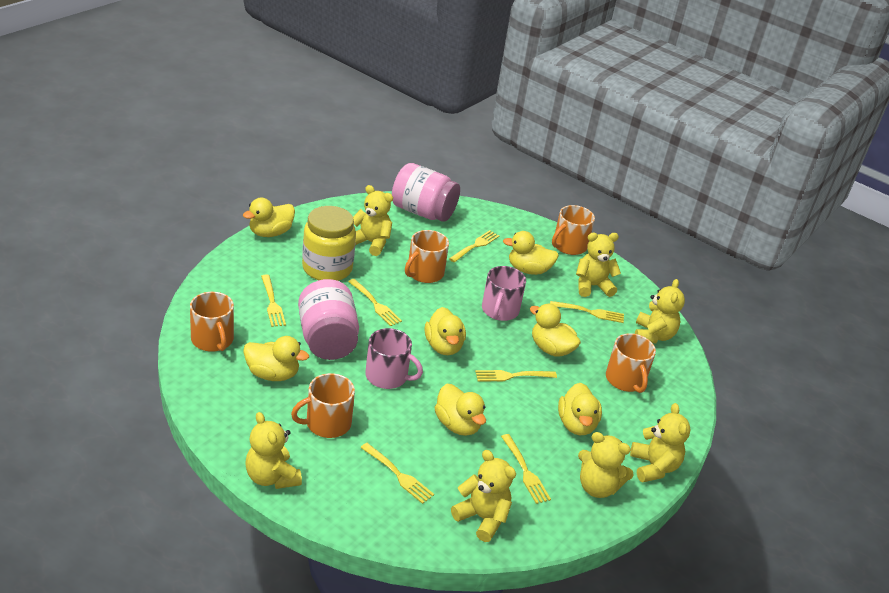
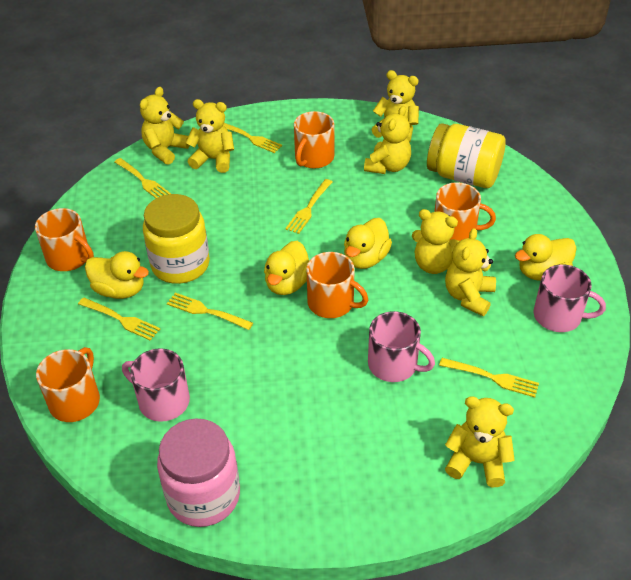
pink jar: 2 -> 1
pink mug: 2 -> 3
yellow duck: 7 -> 4
yellow fork: 7 -> 6
yellow jar: 1 -> 2

